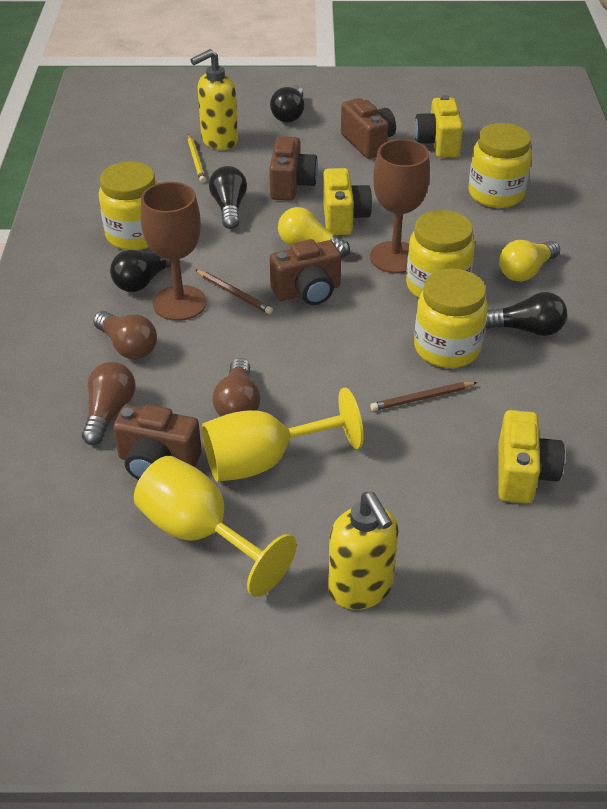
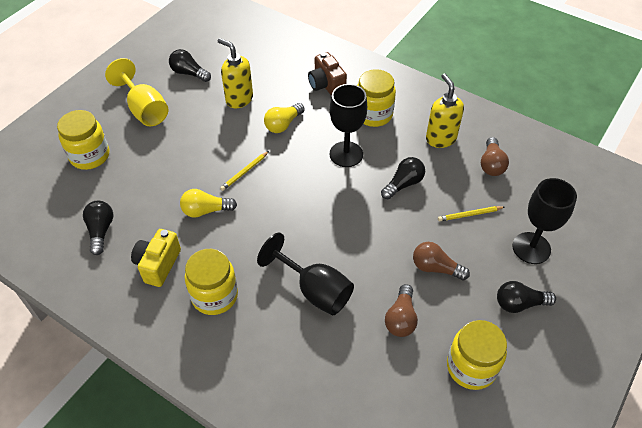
black goblet: 0 -> 3
brown camera: 4 -> 1
brown goblet: 2 -> 0
brown pencil: 2 -> 0
yellow camera: 3 -> 1
yellow goblet: 2 -> 1
yellow pencil: 1 -> 2

